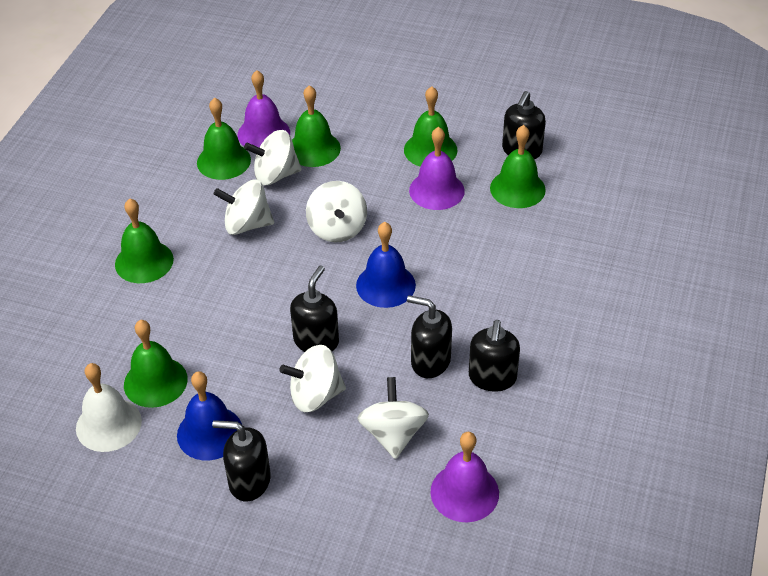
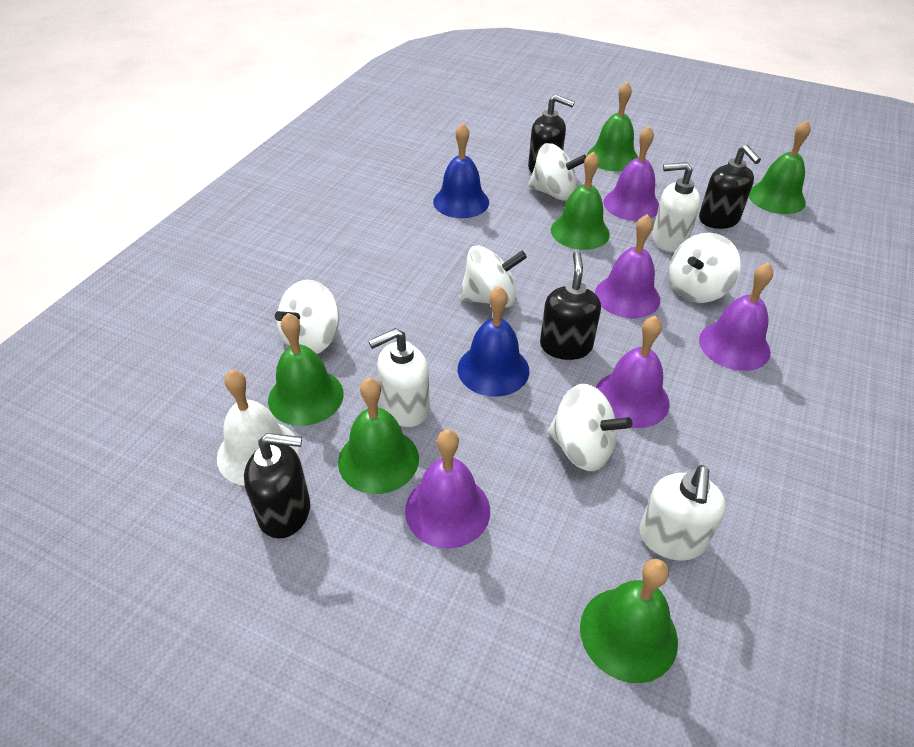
black soap dispenser: 5 -> 4
purple bell: 3 -> 5
white soap dispenser: 0 -> 3

